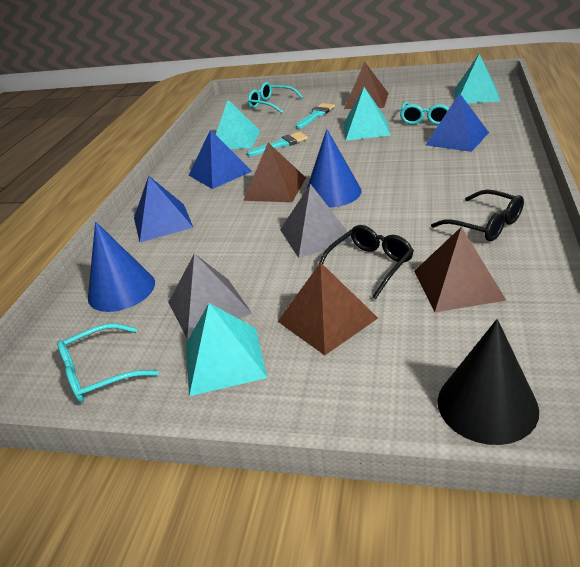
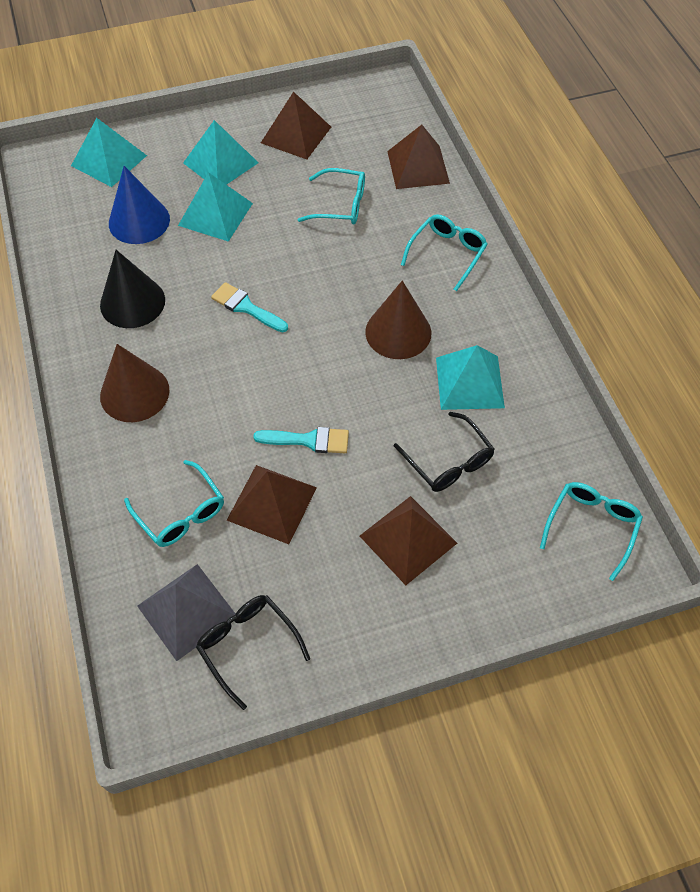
blue cone: 2 -> 1
blue pyramid: 3 -> 0
brown cone: 0 -> 2
grey pyramid: 2 -> 1
turquoise glasses: 3 -> 4

